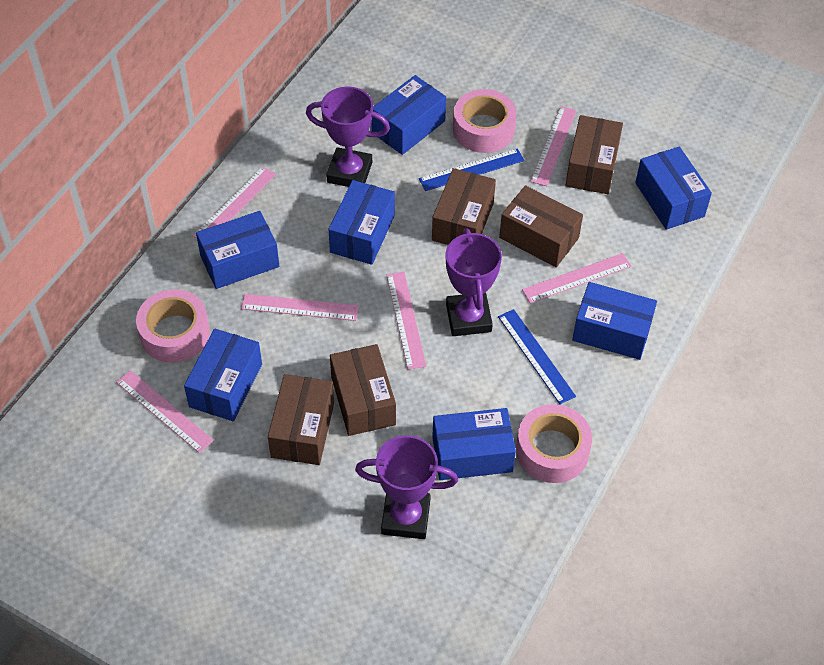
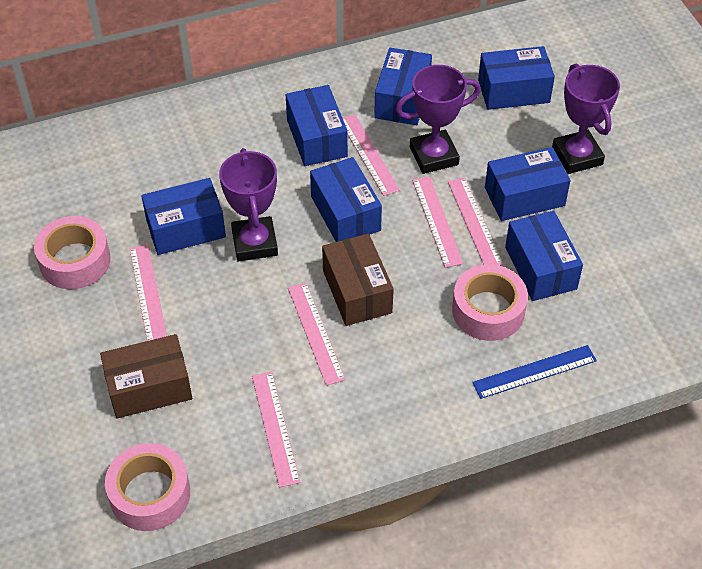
blue ruler: 2 -> 1
brown box: 5 -> 2

